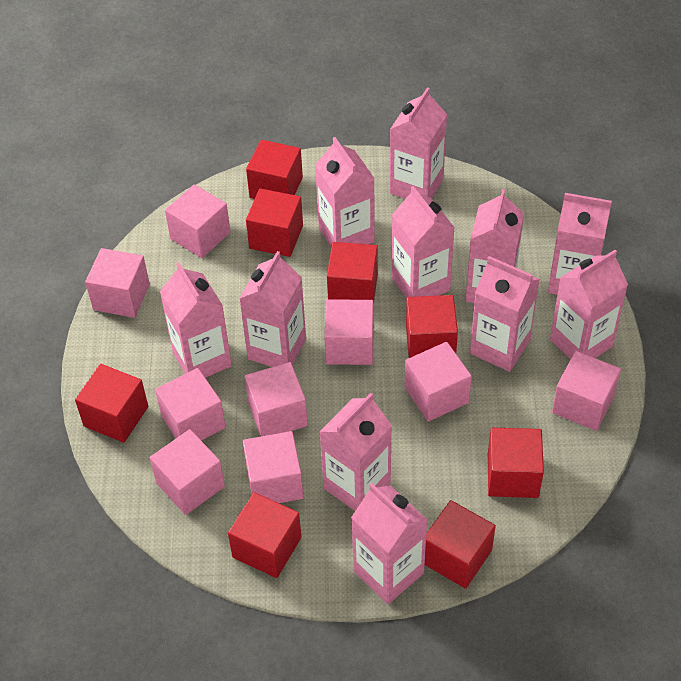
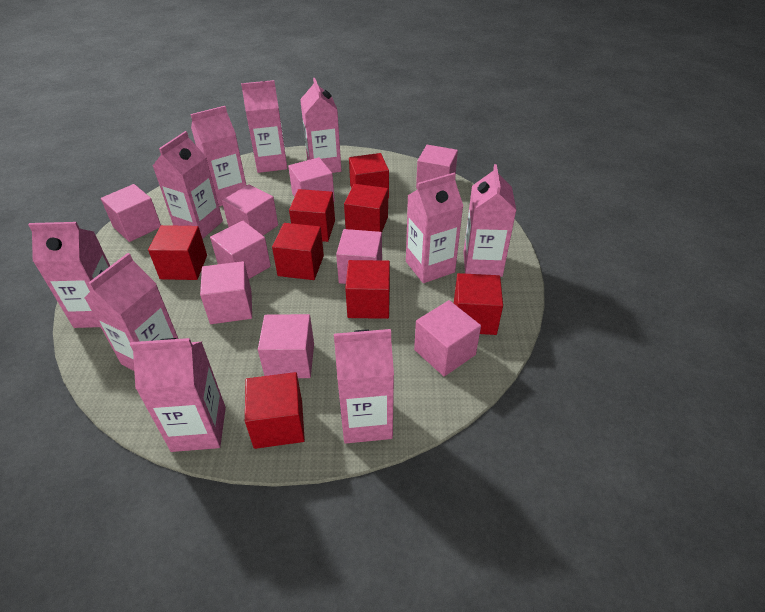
pink carton: 11 -> 10

